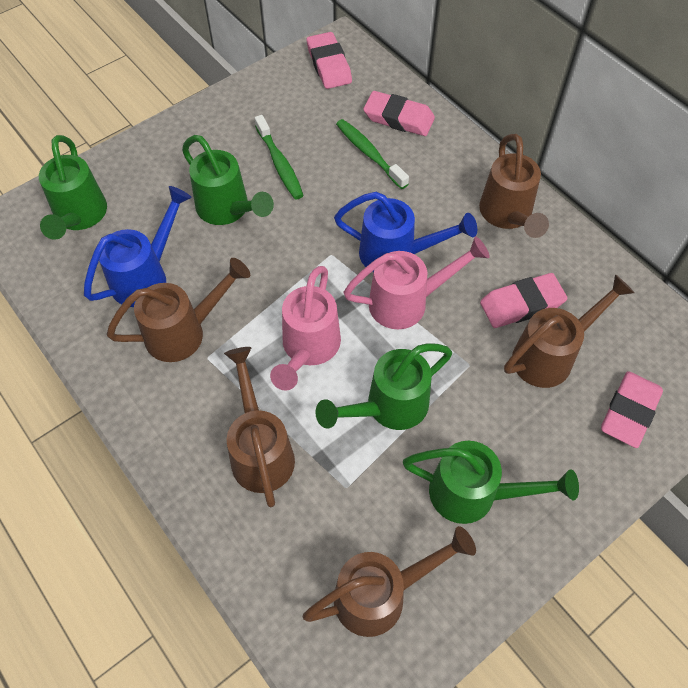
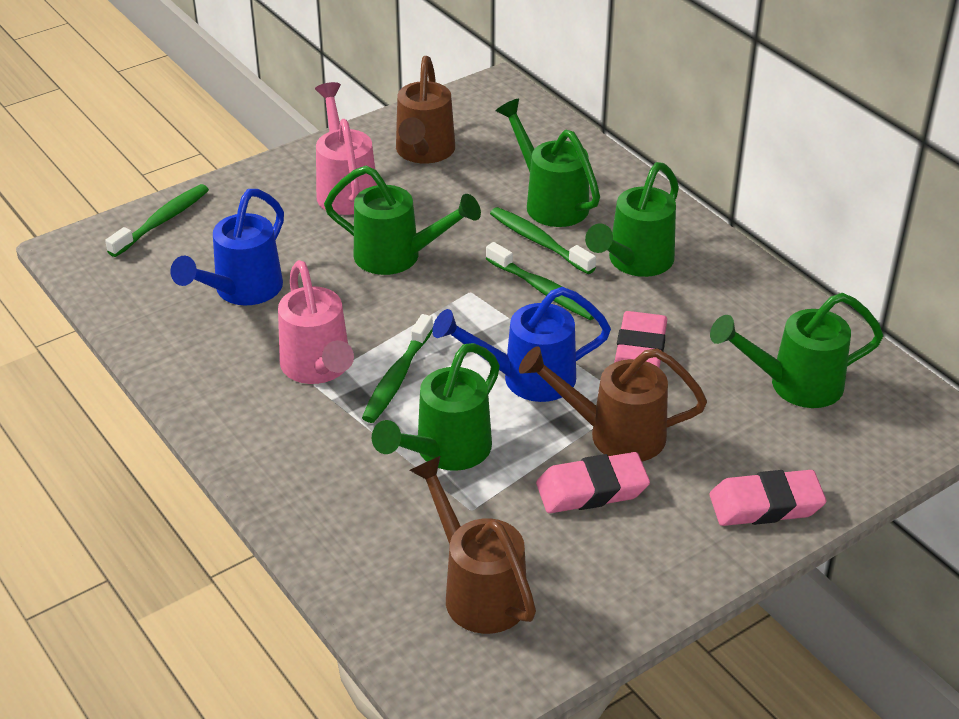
brown watering can: 5 -> 3
green toothbrush: 2 -> 4
green watering can: 4 -> 5
pink eraser: 4 -> 3

